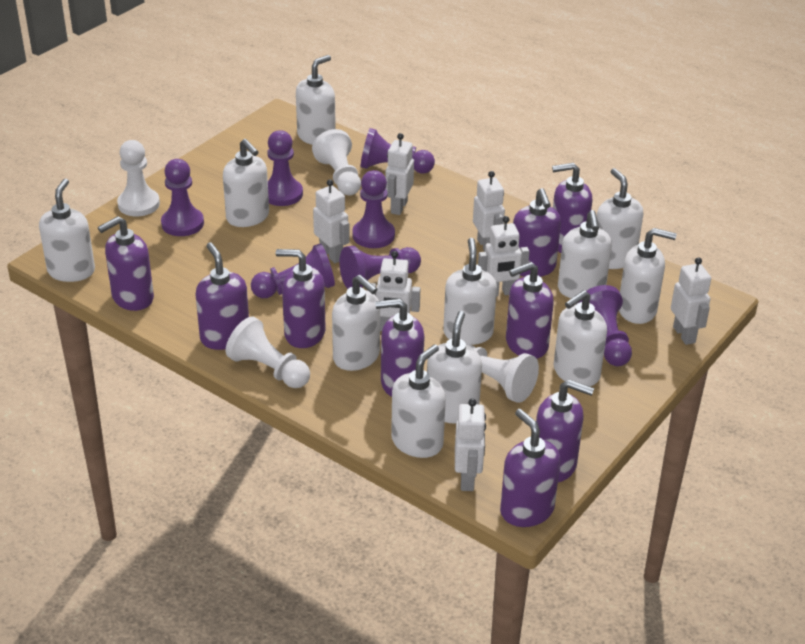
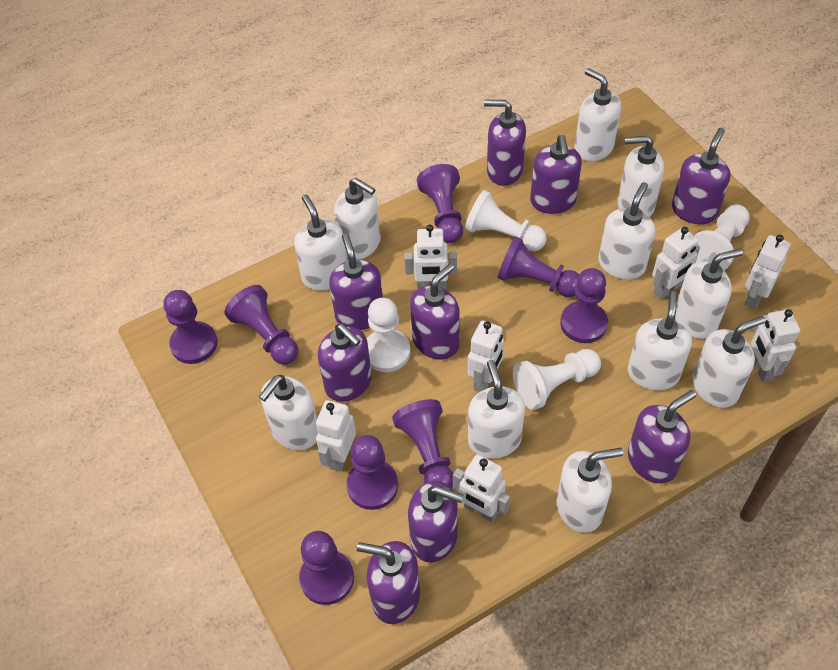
purple pawn: 7 -> 8

